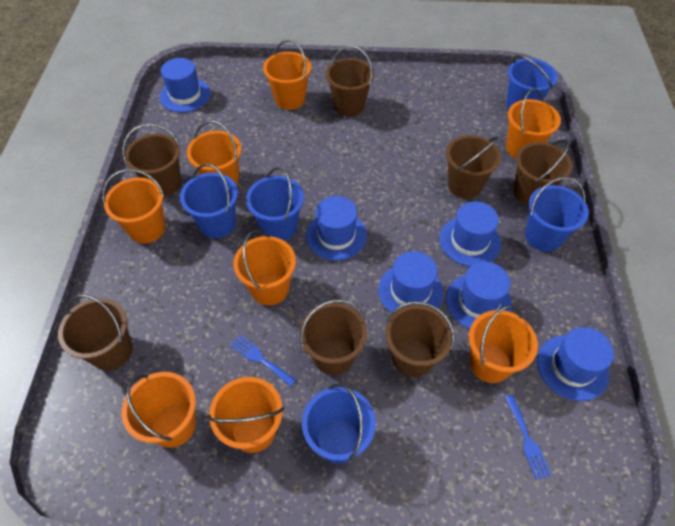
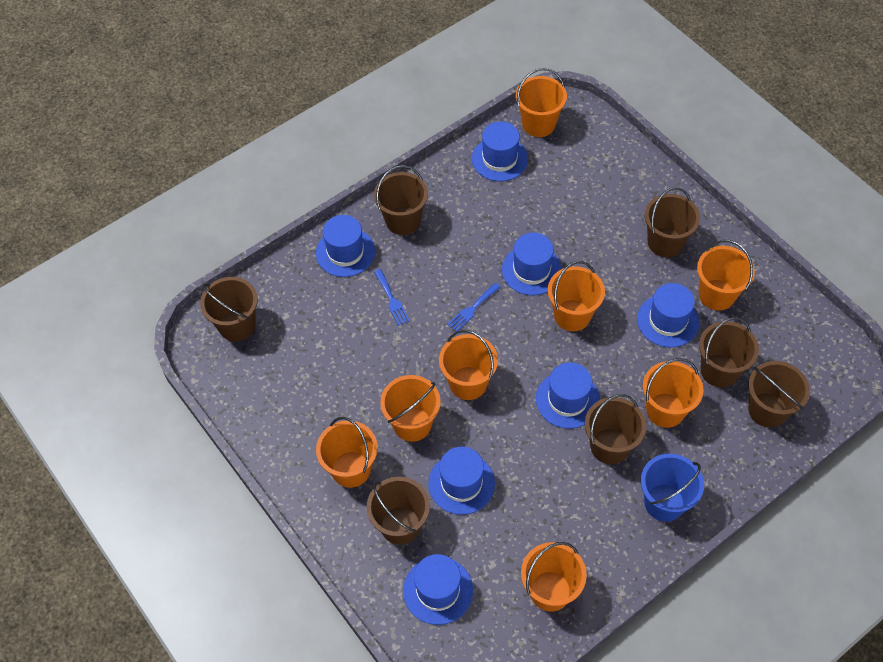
blue bucket: 5 -> 1
blue hat: 6 -> 7

